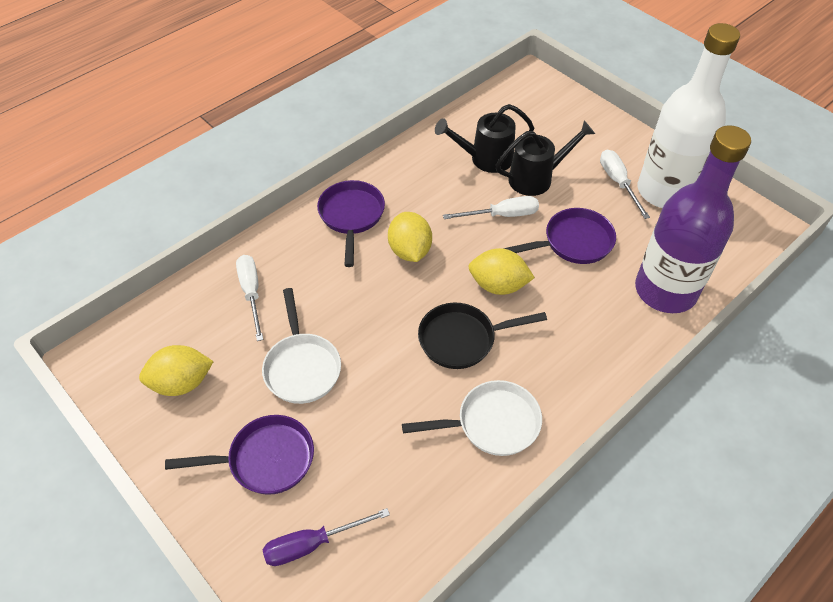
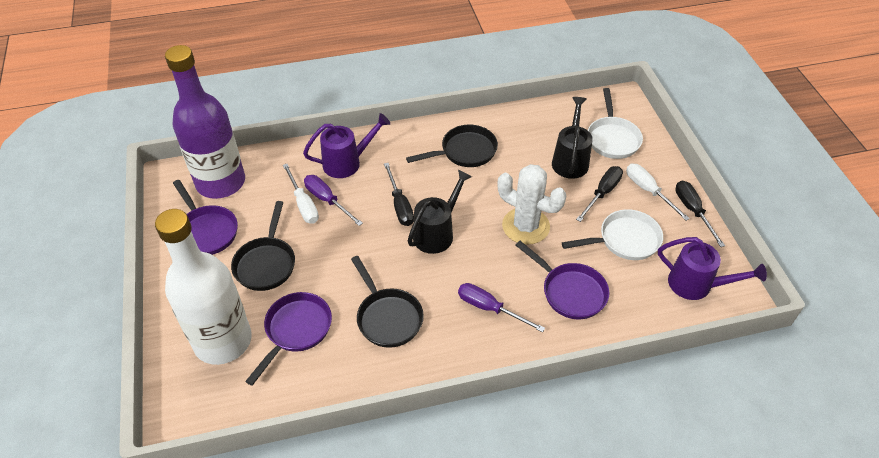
black pan: 1 -> 3
black screwdriver: 0 -> 3
purple screwdriver: 1 -> 2
purple watering can: 0 -> 2
white cactus: 0 -> 1
white screwdriver: 3 -> 2
yellow lemon: 3 -> 0

